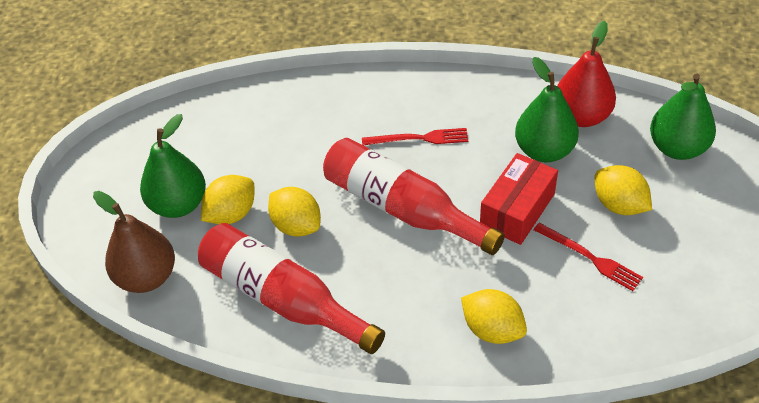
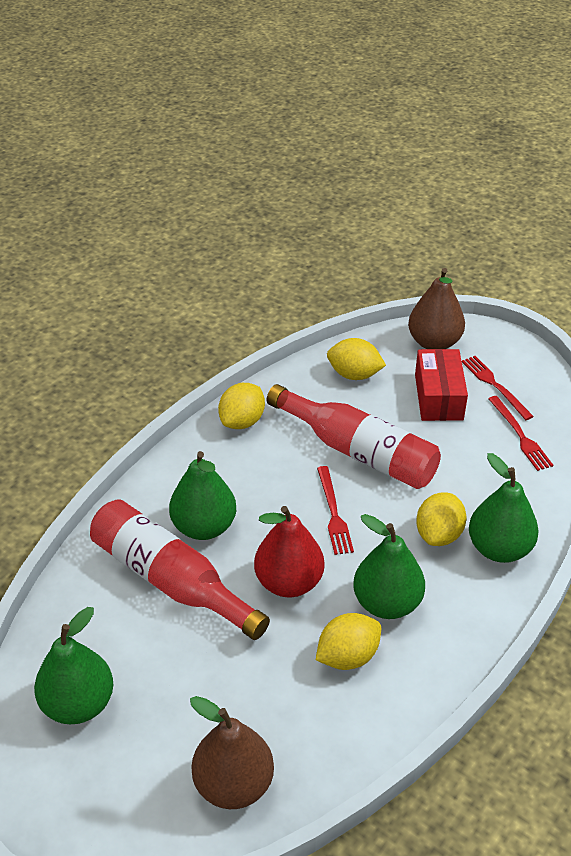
brown pear: 1 -> 2
green pear: 3 -> 4
red fork: 2 -> 3

